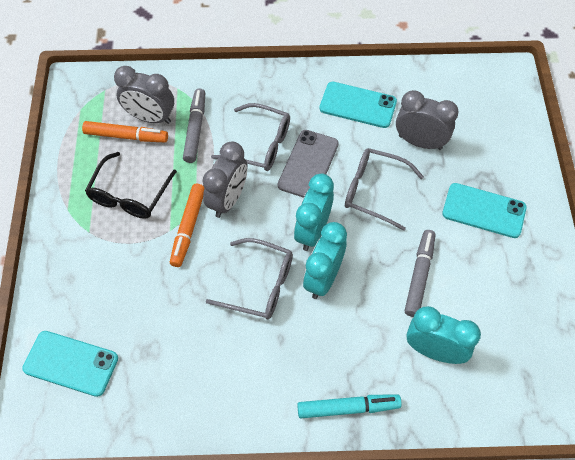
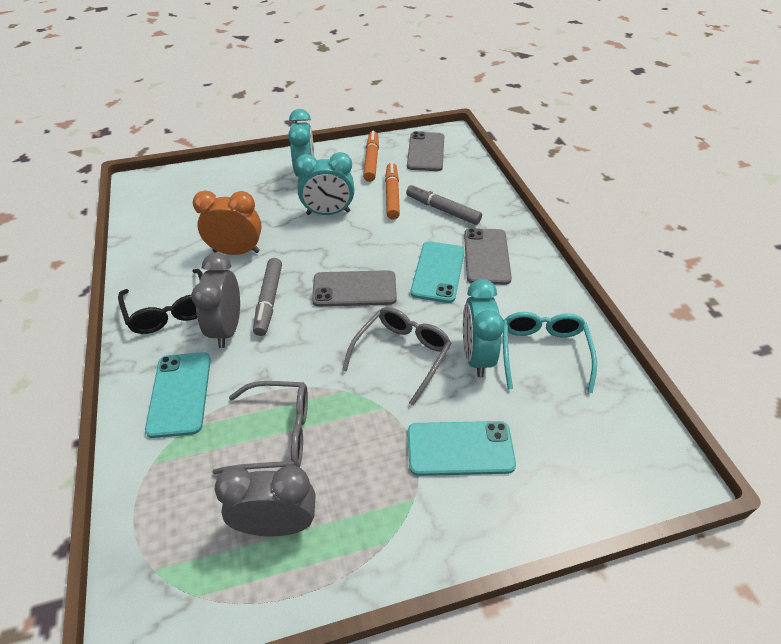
grey clock: 3 -> 2
grey glasses: 3 -> 2
grey phone: 1 -> 3
orange clock: 0 -> 1
turquoise glasses: 0 -> 1
turquoise marker: 1 -> 0

